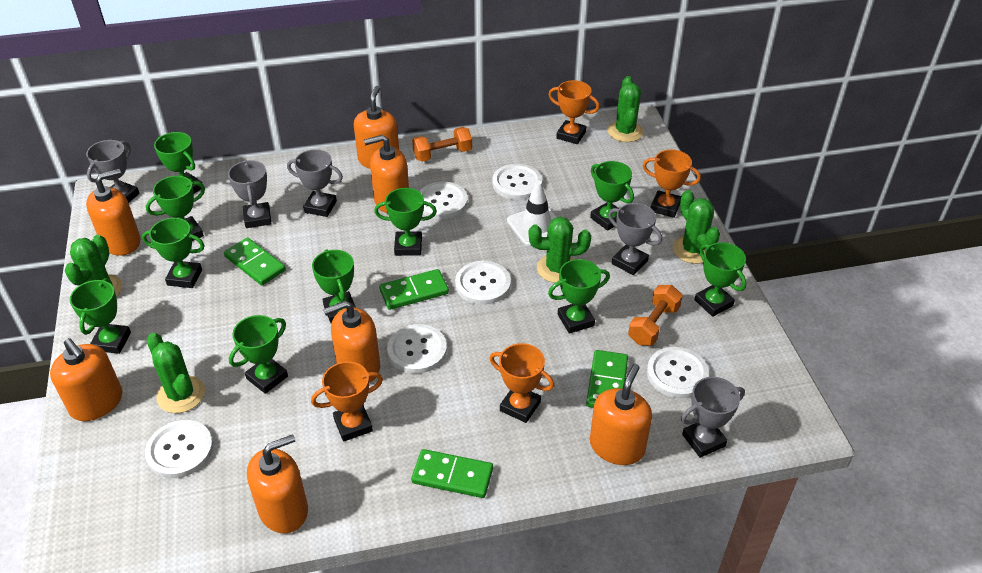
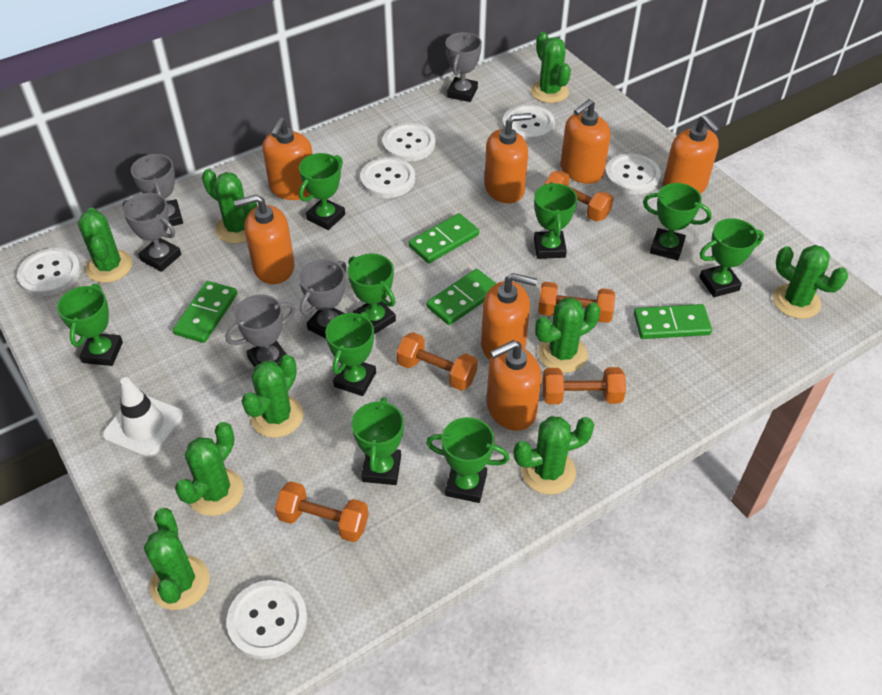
green cactus: 5 -> 9
green trophy: 10 -> 9
orange dumbbell: 2 -> 5
orange trophy: 4 -> 0

